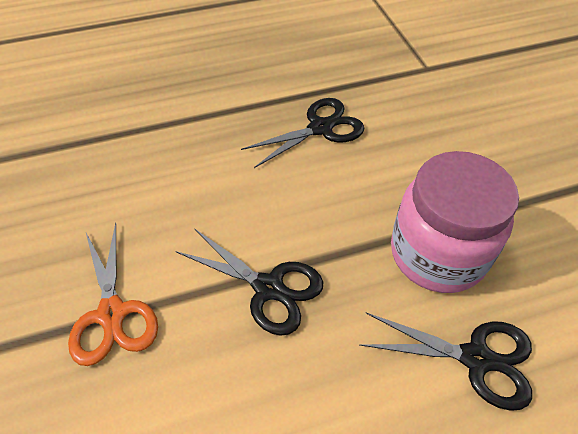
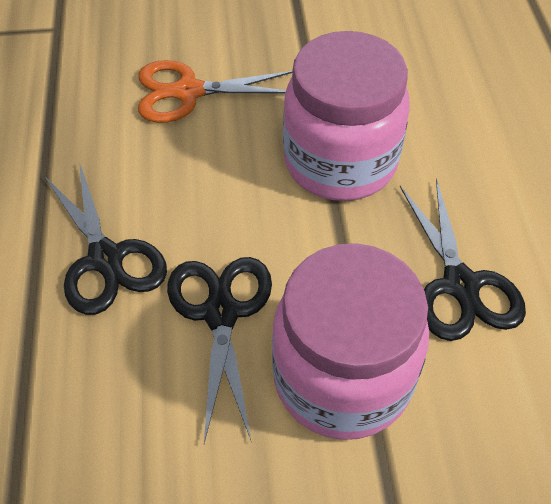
pink jar: 1 -> 2

